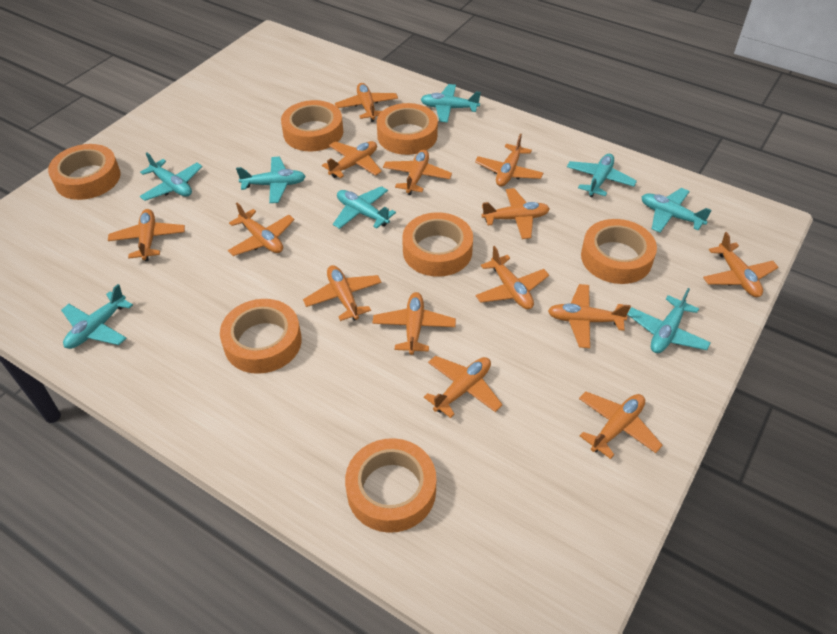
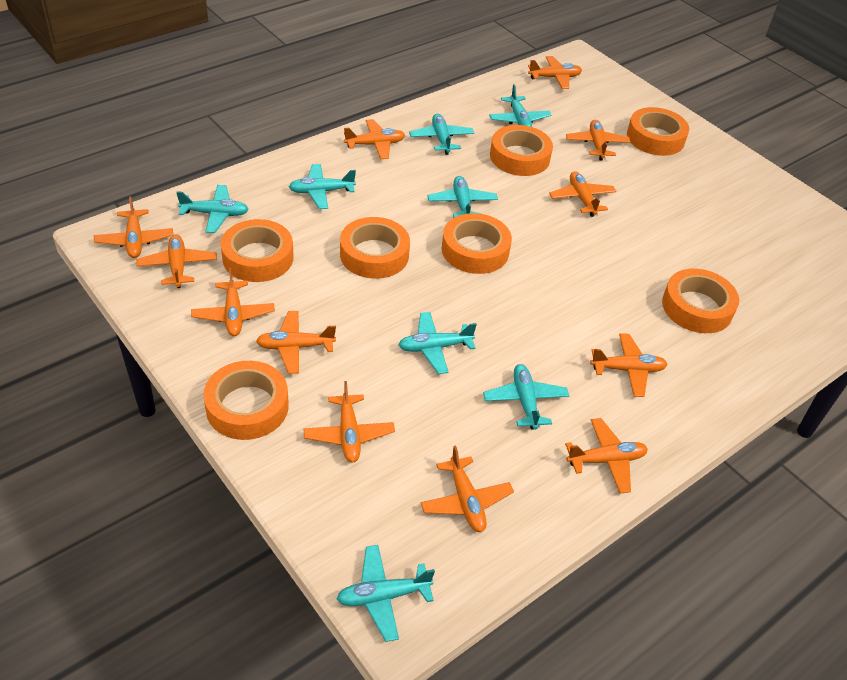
orange plane: 14 -> 12

